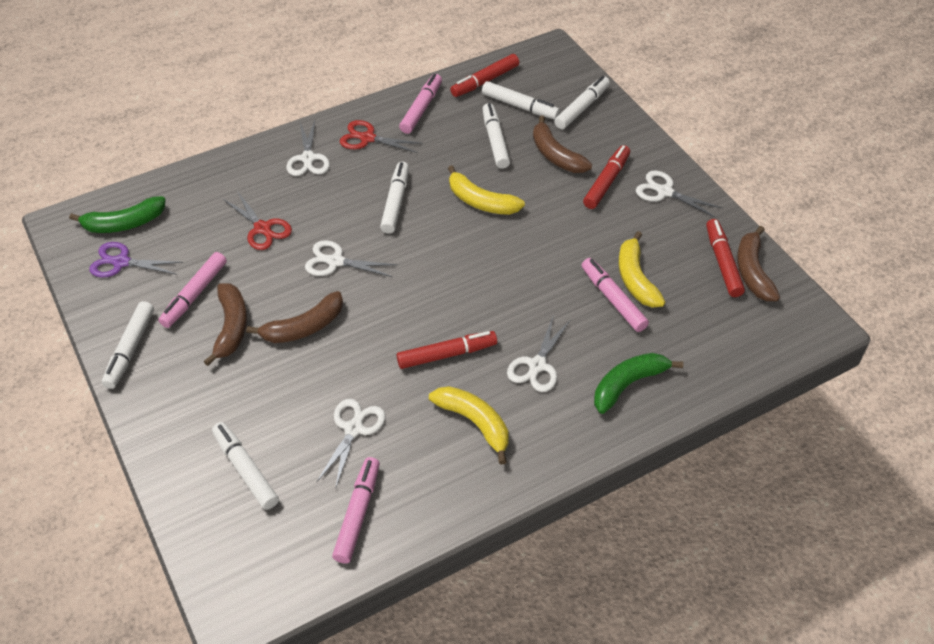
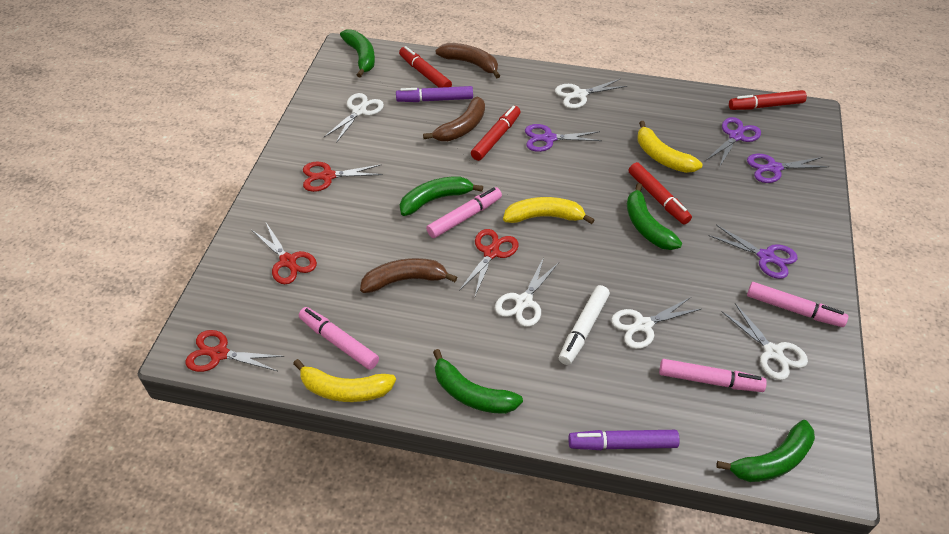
brown banana: 4 -> 3
green banana: 2 -> 5
purple marker: 0 -> 2
purple scissors: 1 -> 4
red scissors: 2 -> 4
white marker: 6 -> 1

